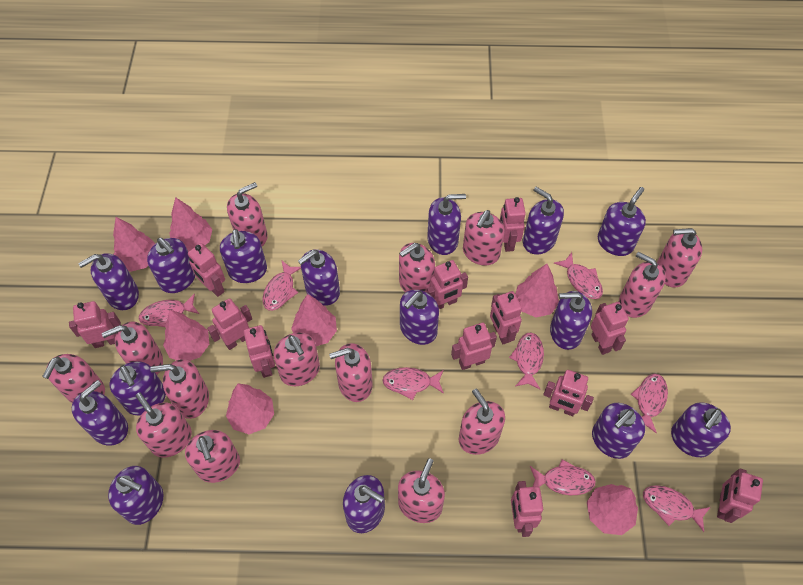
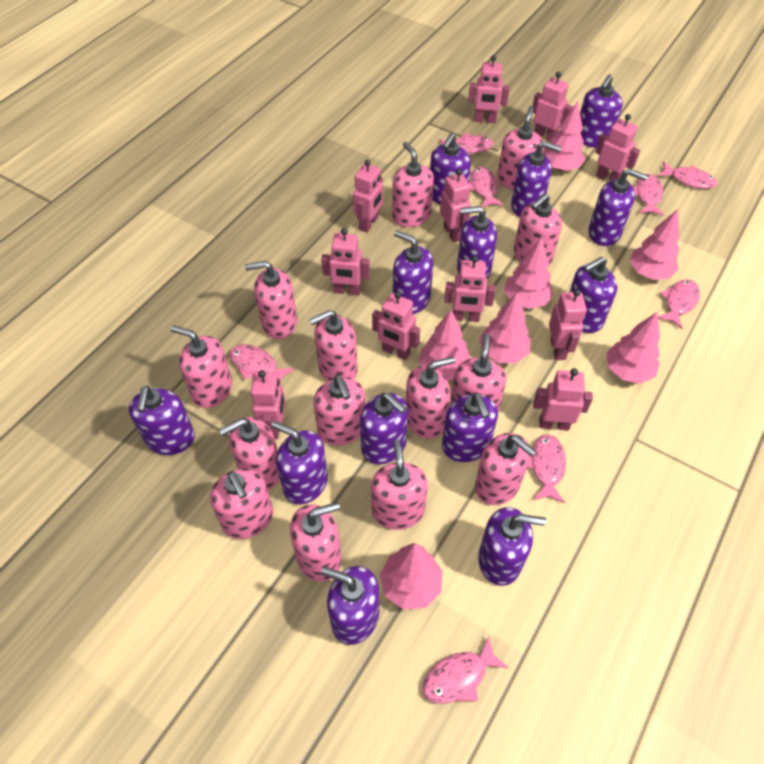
pink robot: 12 -> 11
purple soap dispenser: 15 -> 13

